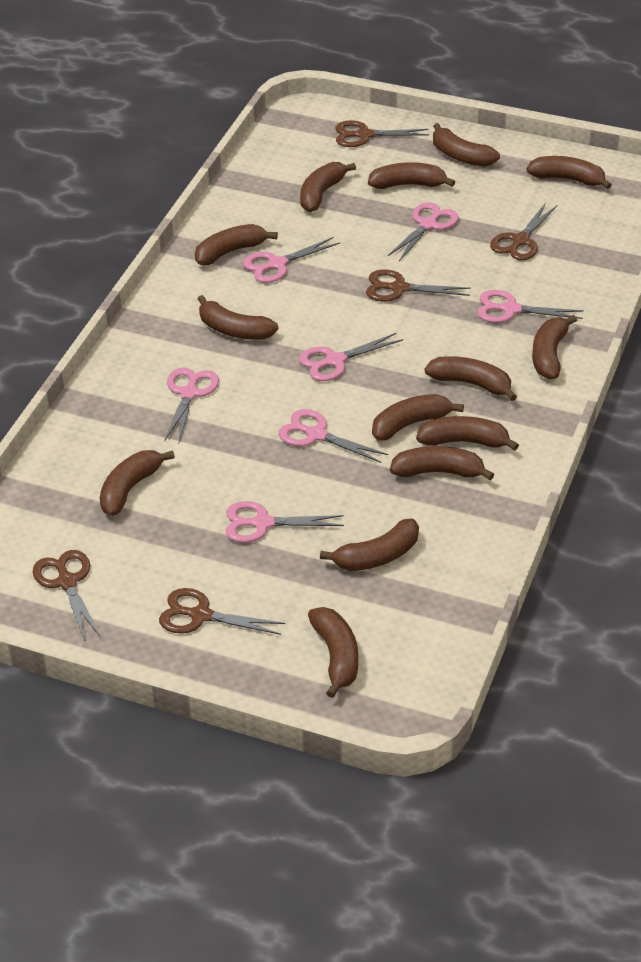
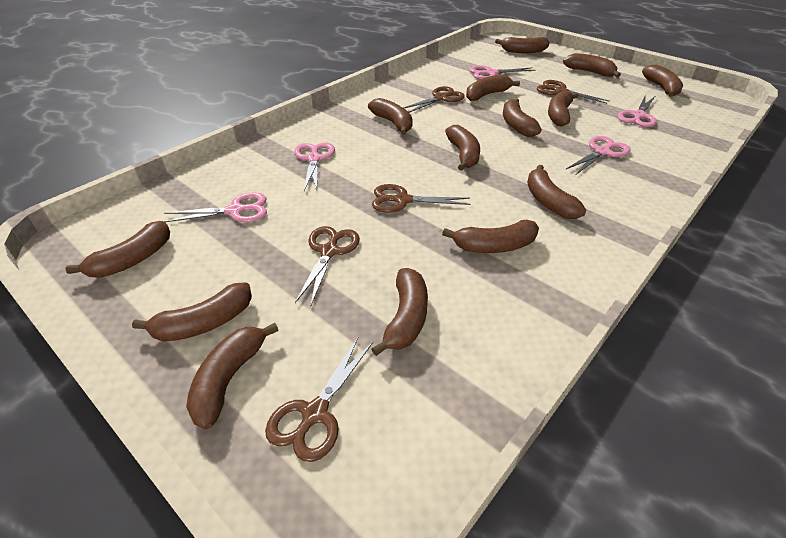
pink scissors: 7 -> 5

